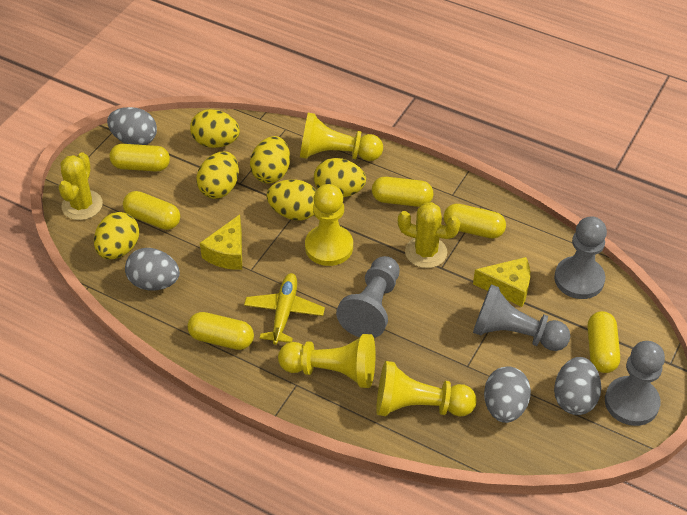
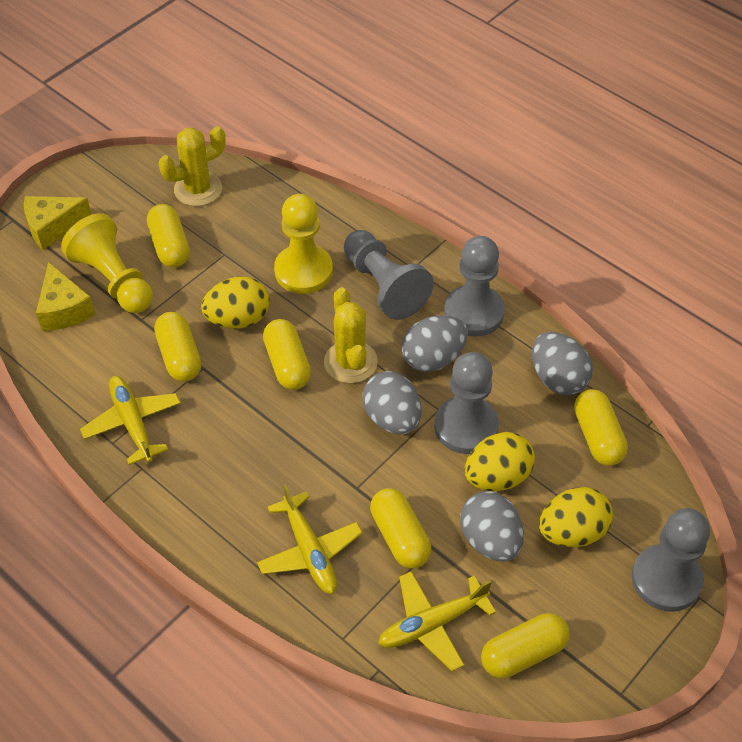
yellow egg: 6 -> 3
yellow pawn: 4 -> 2
yellow plane: 1 -> 3

